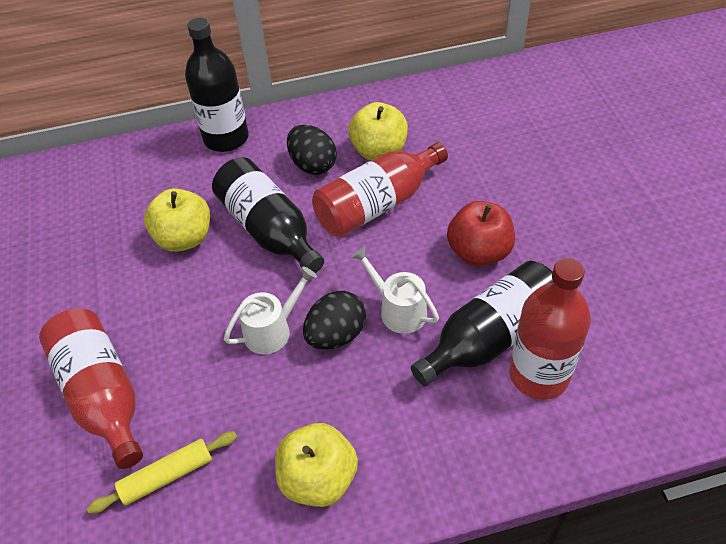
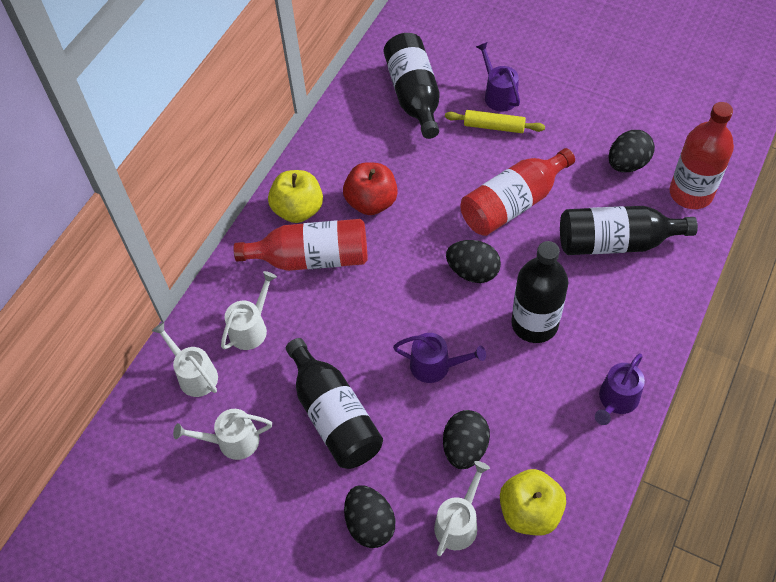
black bottle: 3 -> 4
black egg: 2 -> 4
purple watering can: 0 -> 3
white watering can: 2 -> 4
yellow apple: 3 -> 2

